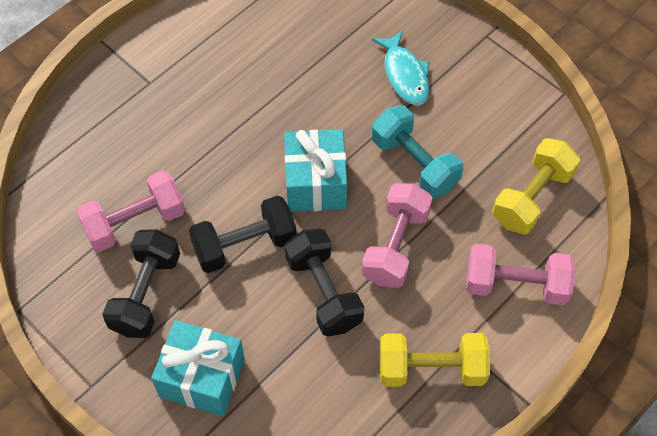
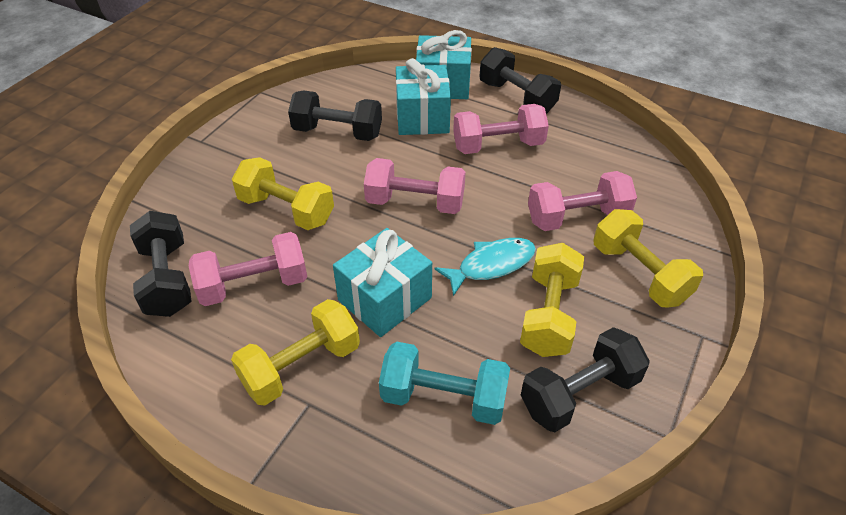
black dumbbell: 3 -> 4
pink dumbbell: 3 -> 4
turquoise gift: 2 -> 3
yellow dumbbell: 2 -> 4

